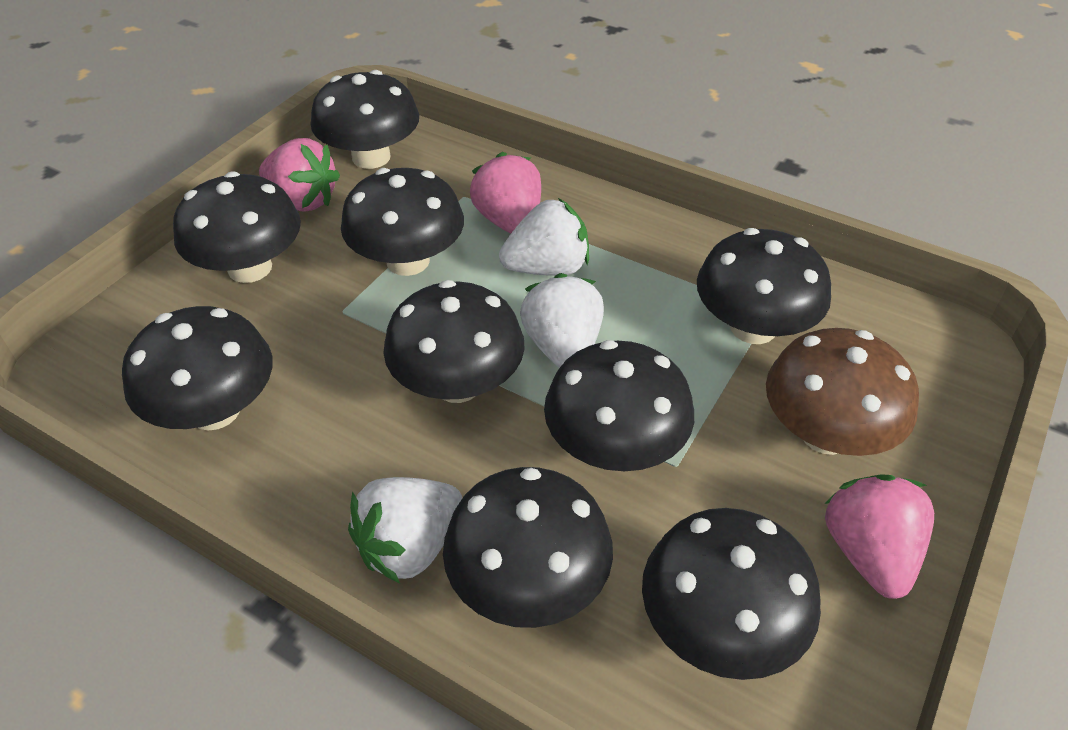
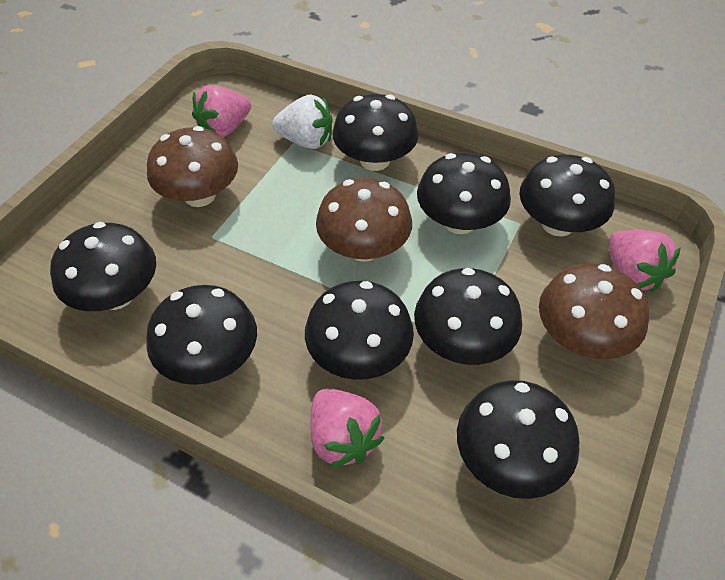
black mushroom: 9 -> 8
brown mushroom: 1 -> 3
white strawberry: 3 -> 1

